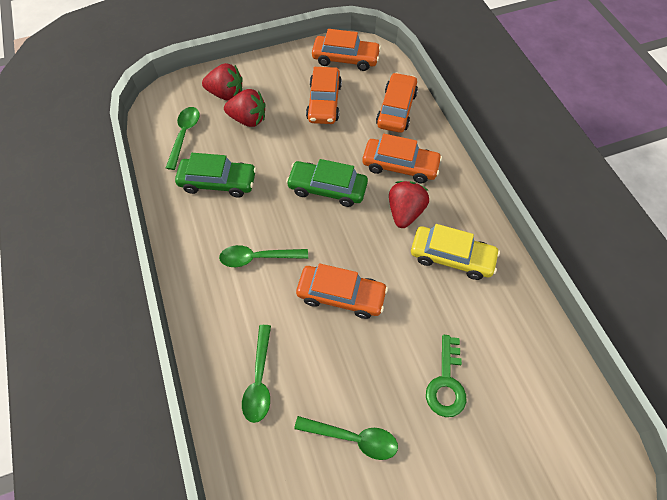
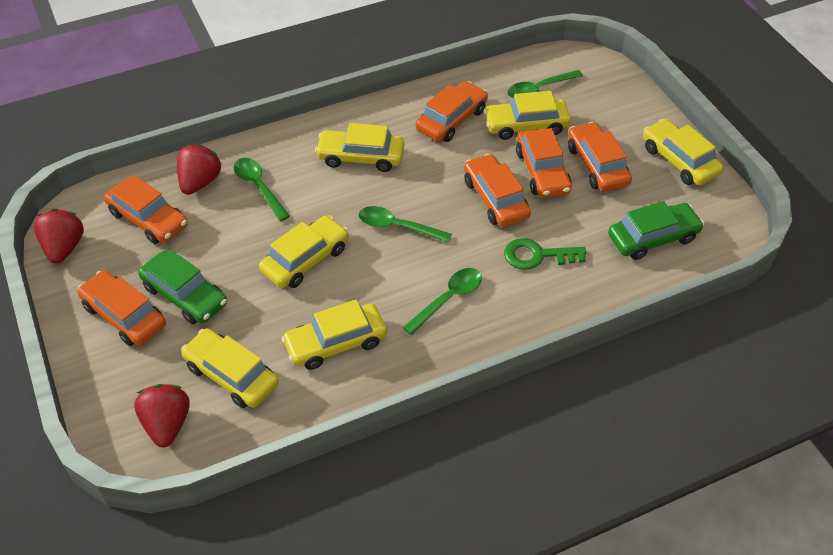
orange car: 5 -> 6
yellow car: 1 -> 6

